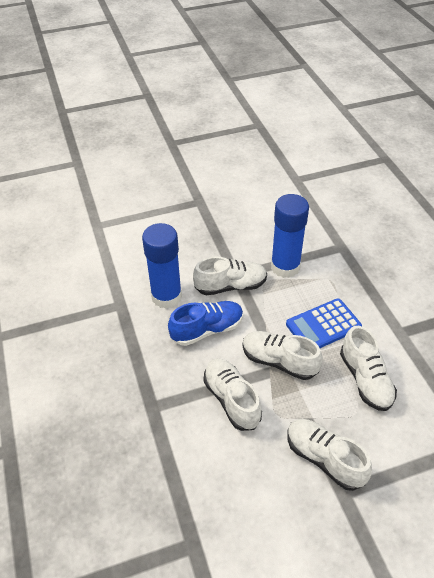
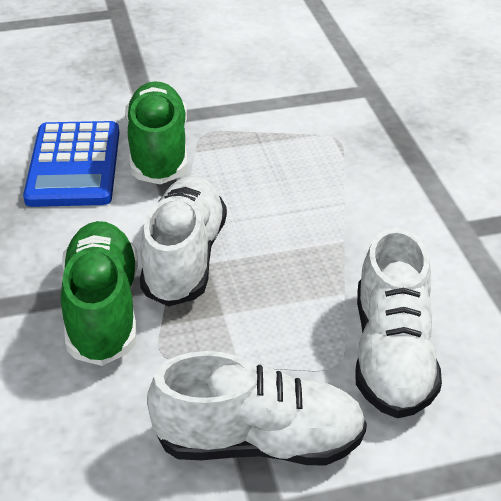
blue glue stick: 2 -> 0
blue shoe: 1 -> 0
green shoe: 0 -> 2
white shoe: 5 -> 3

